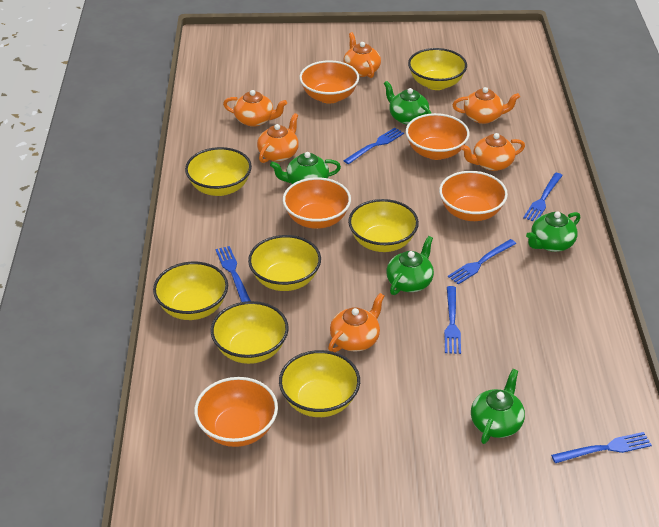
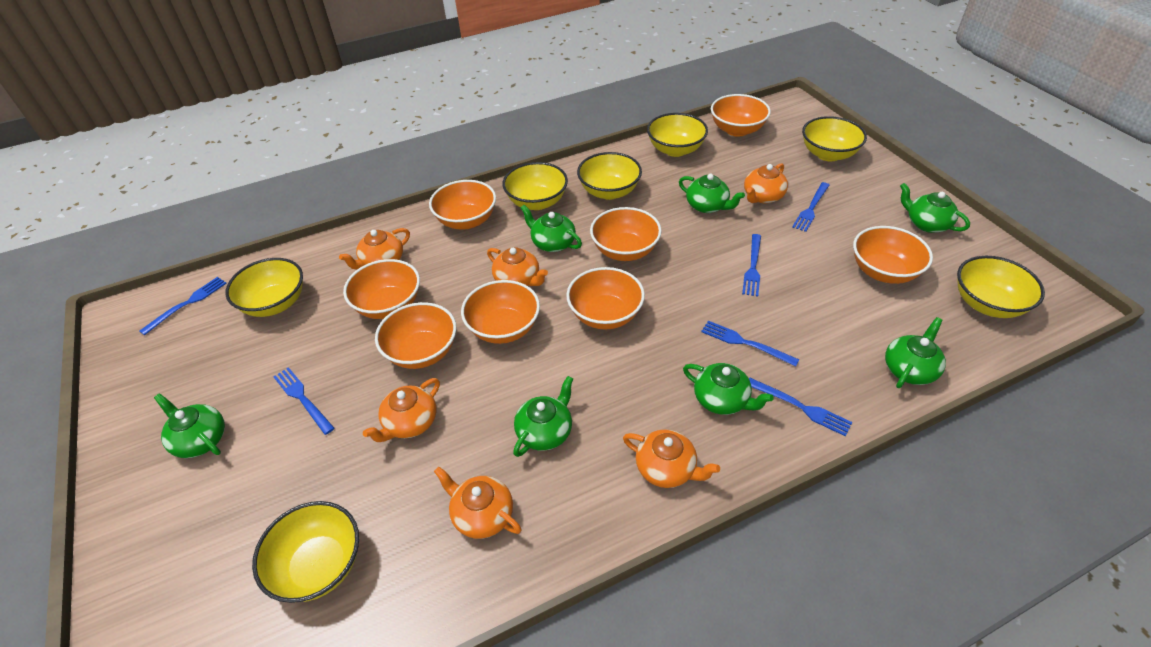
green teapot: 5 -> 7
orange bowl: 5 -> 8

